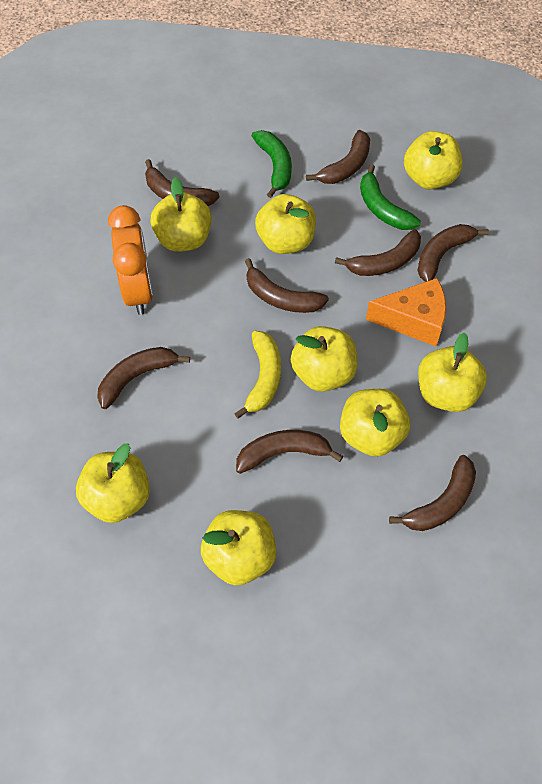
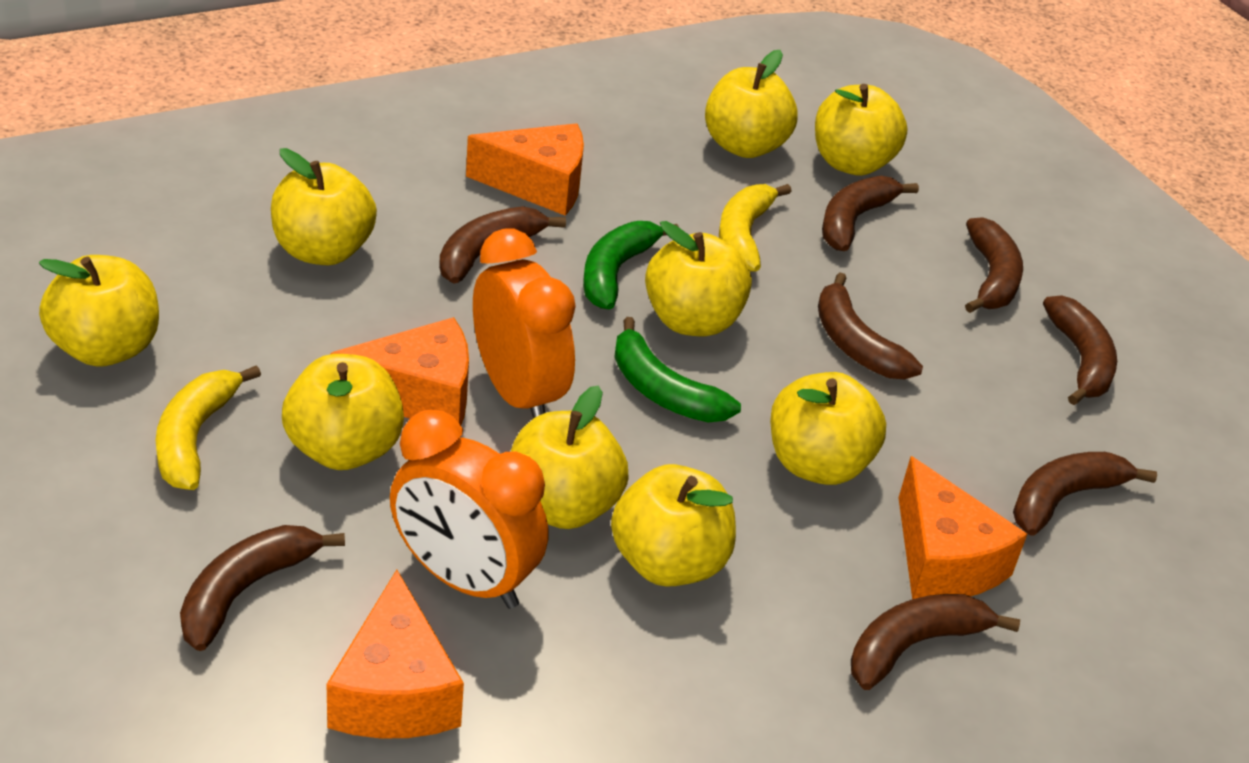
orange cheese: 1 -> 4
orange clock: 1 -> 2
yellow apple: 8 -> 9
yellow banana: 1 -> 2

